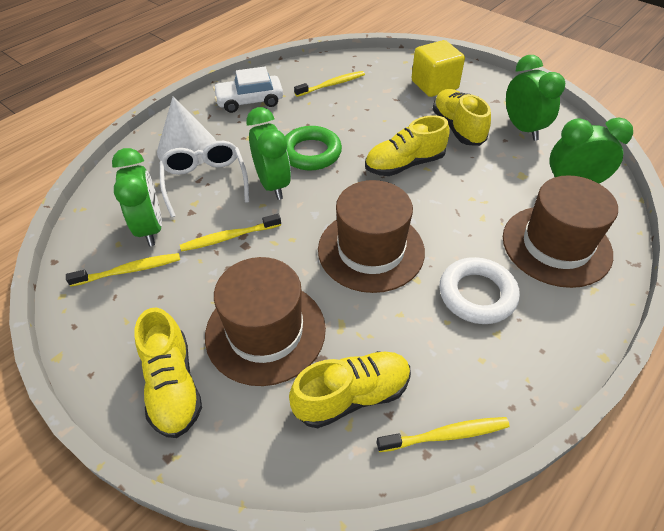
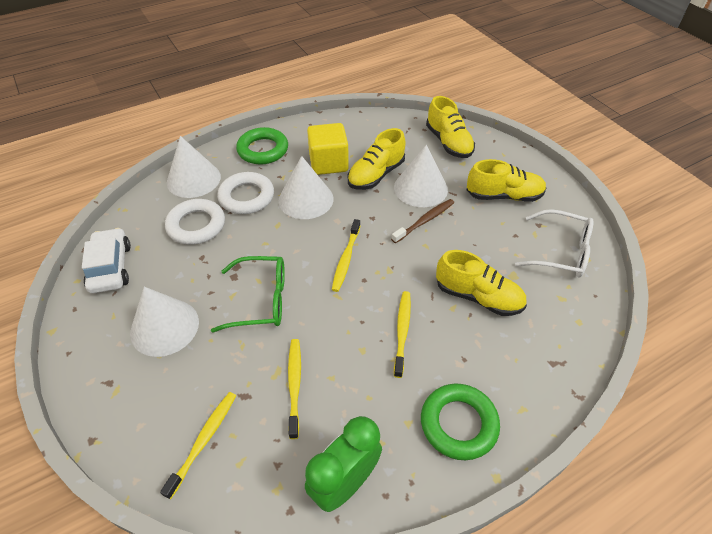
brown hat: 3 -> 0
brown toothbrush: 0 -> 1
green clock: 4 -> 1
green glasses: 0 -> 1
green ring: 1 -> 2
white cone: 1 -> 4
white ring: 1 -> 2

